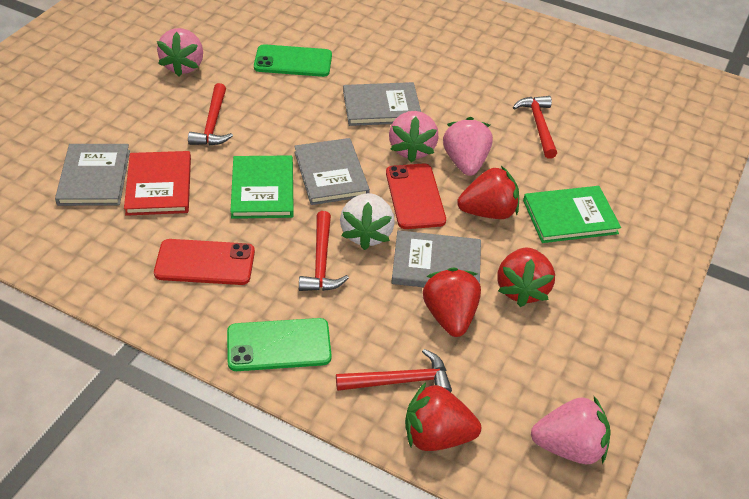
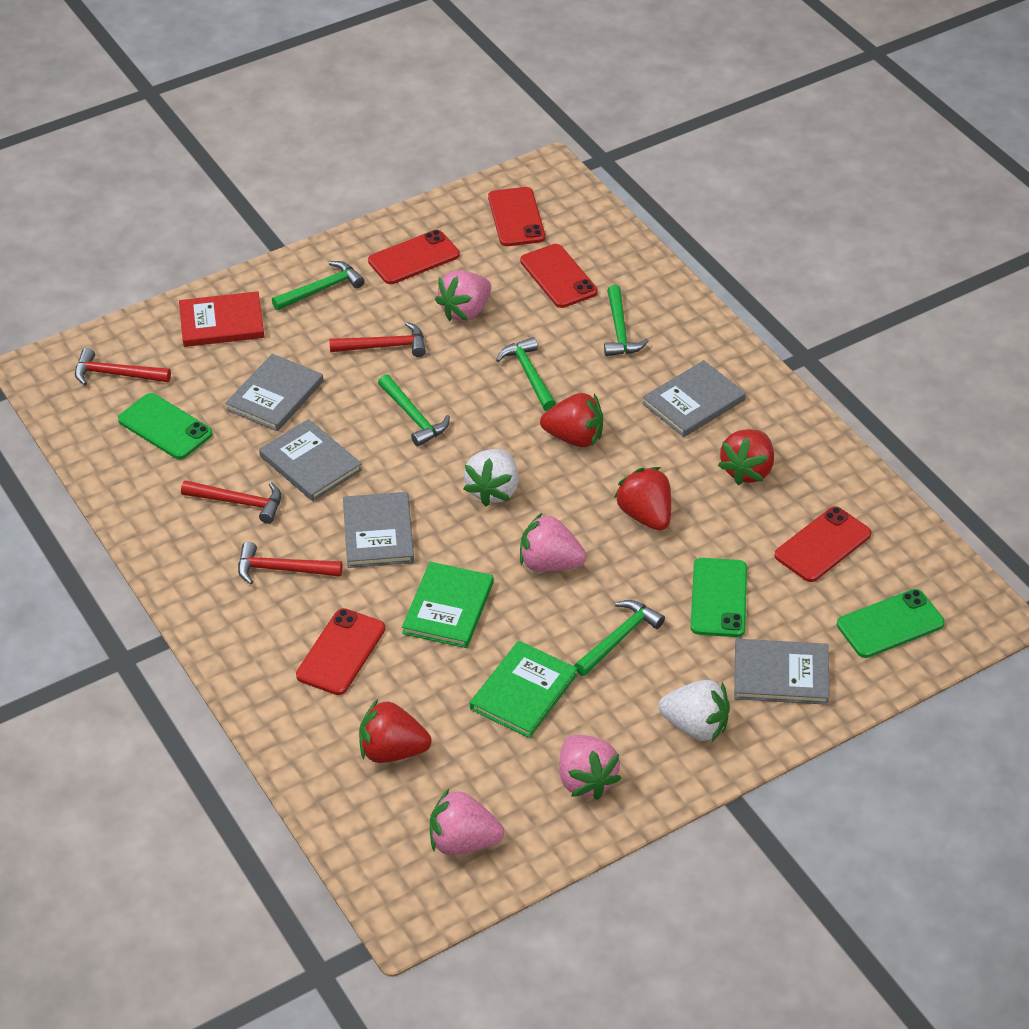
green hammer: 0 -> 5
green phone: 2 -> 3
grey book: 4 -> 5
red phone: 2 -> 5
white strawberry: 1 -> 2

